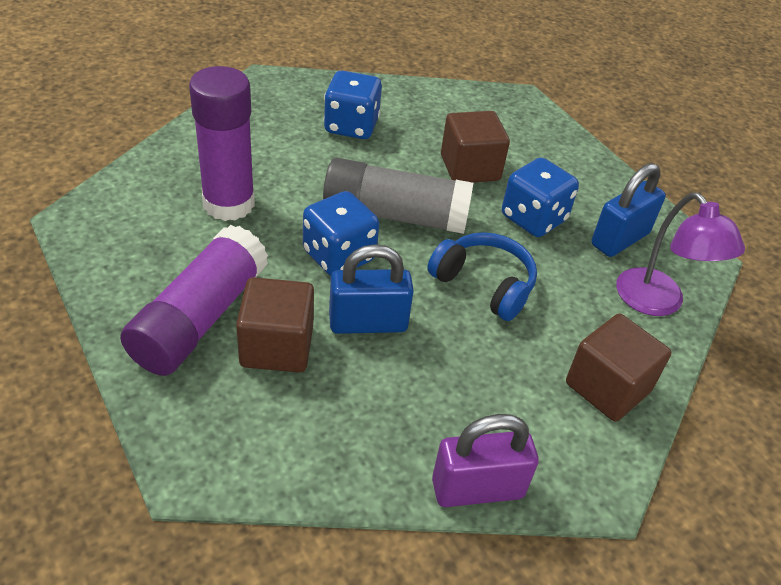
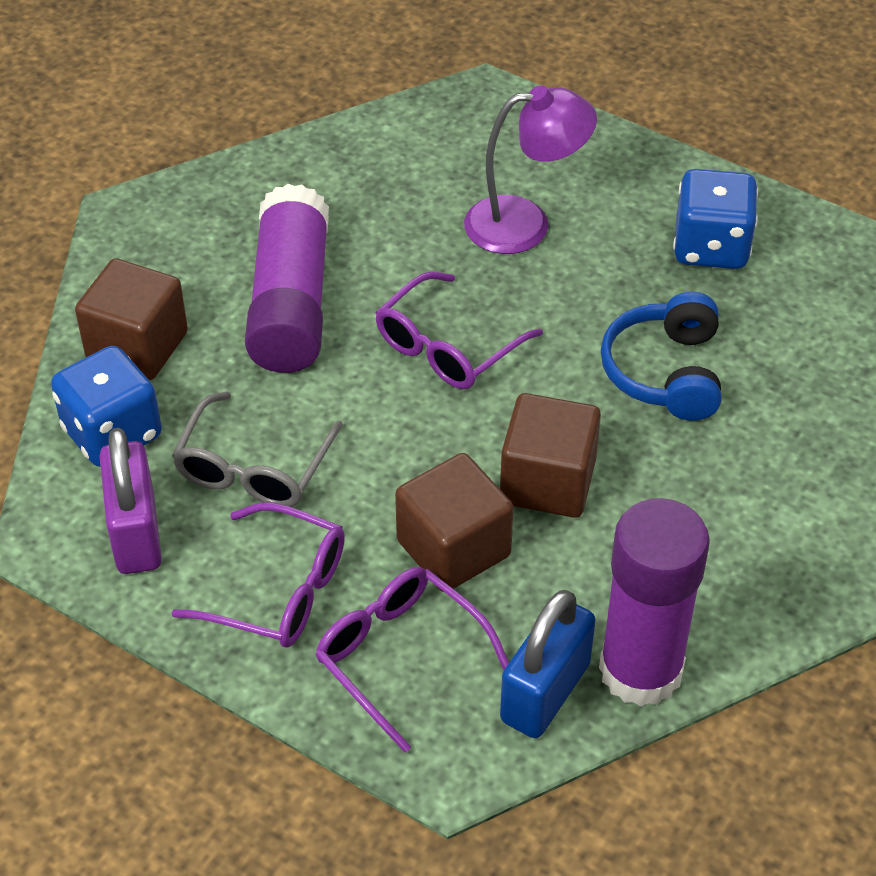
blue dice: 3 -> 2
blue padlock: 2 -> 1
grey glasses: 0 -> 1
grey glue stick: 1 -> 0
purple glasses: 0 -> 3

